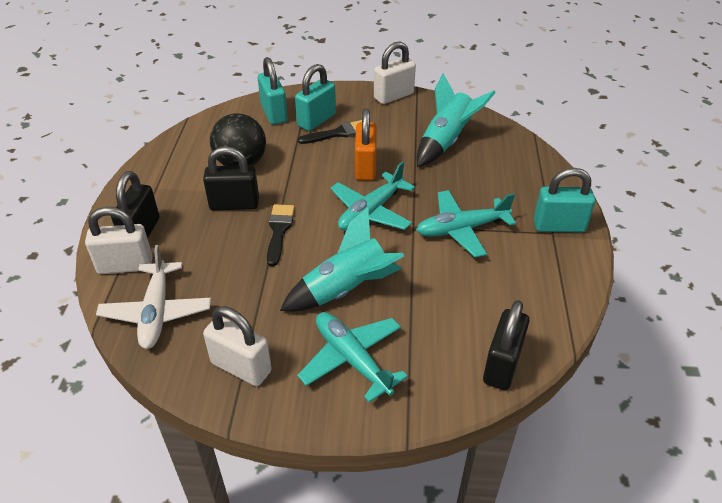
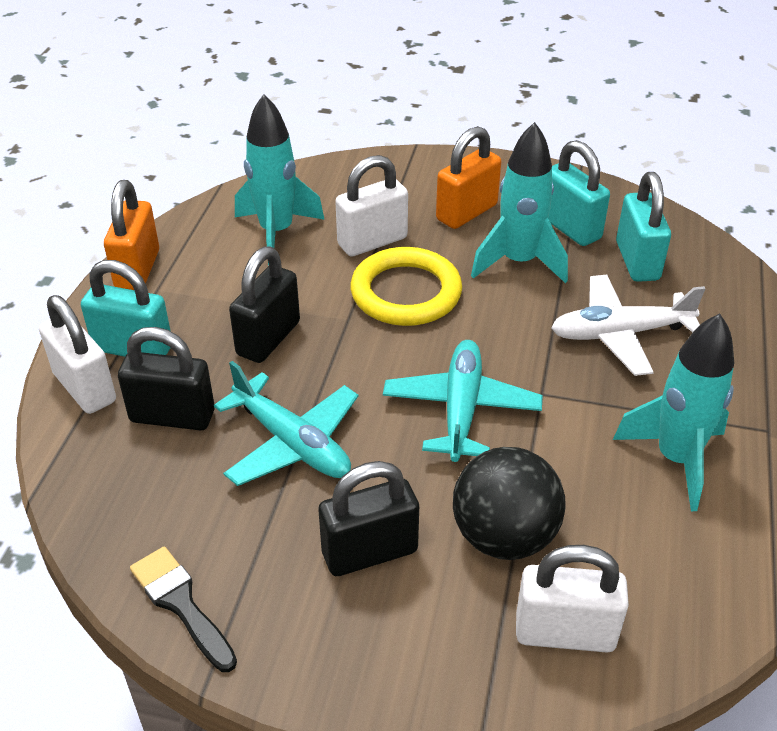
black brush: 2 -> 1
orange padlock: 1 -> 2
turquoise plane: 3 -> 2
turquoise rocket: 2 -> 3
yellow ring: 0 -> 1

